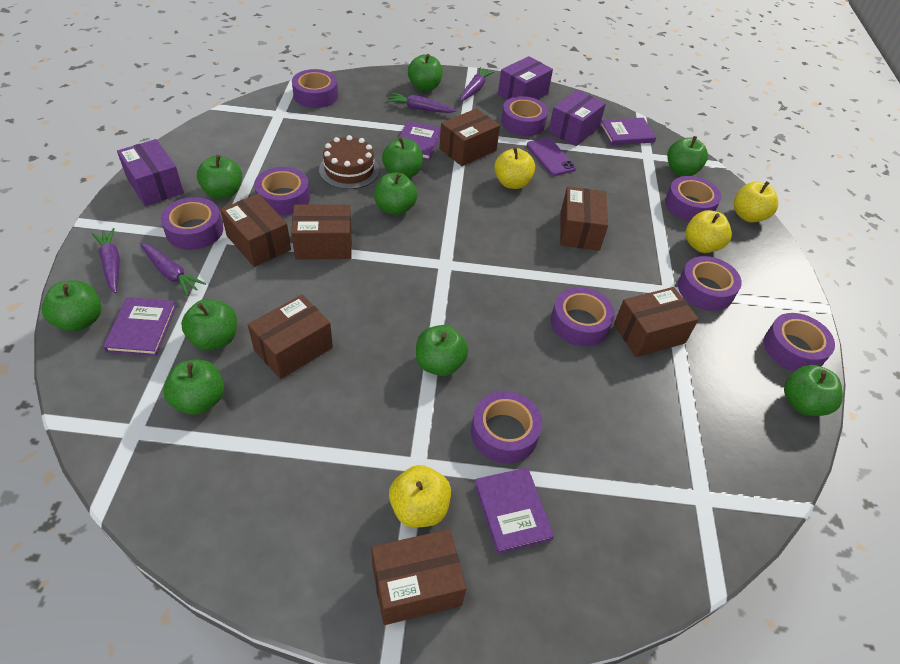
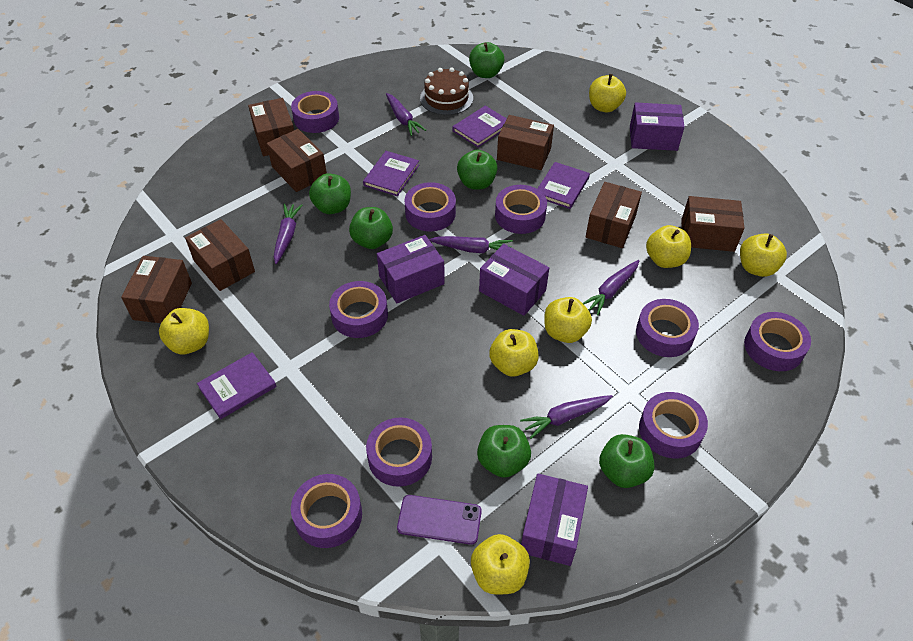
green apple: 10 -> 6
purple box: 3 -> 4
purple carrot: 4 -> 5
yellow apple: 4 -> 7

